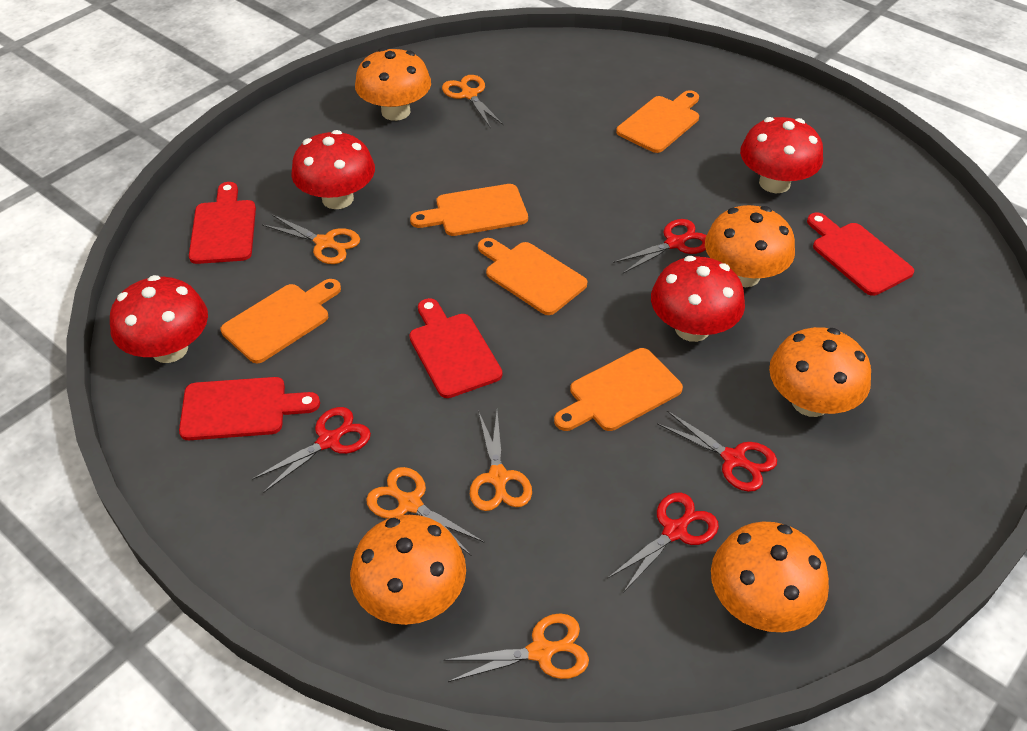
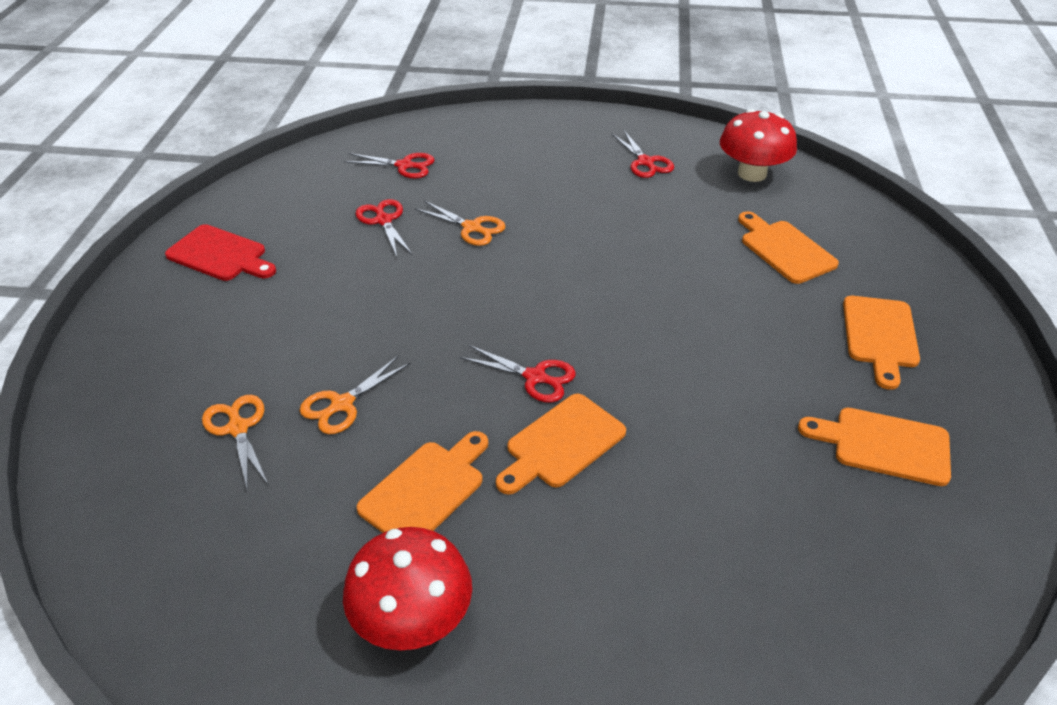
orange mushroom: 5 -> 0
orange scissors: 5 -> 3
red cutting board: 4 -> 1
red mushroom: 4 -> 2

